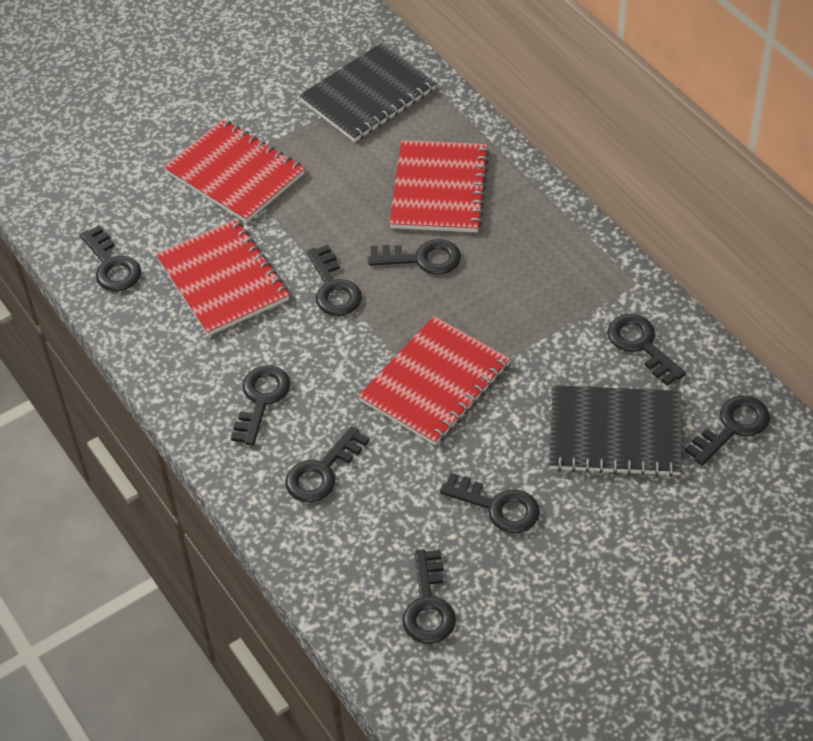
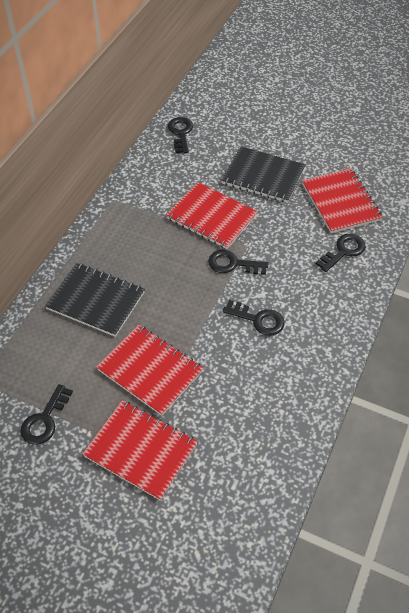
black key: 9 -> 5

